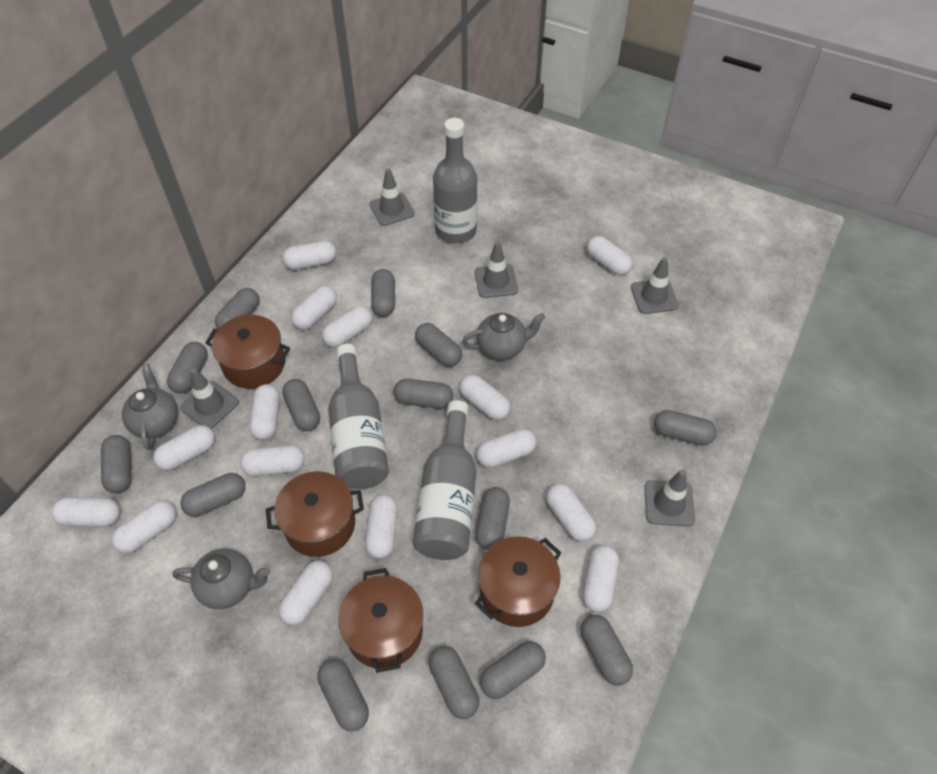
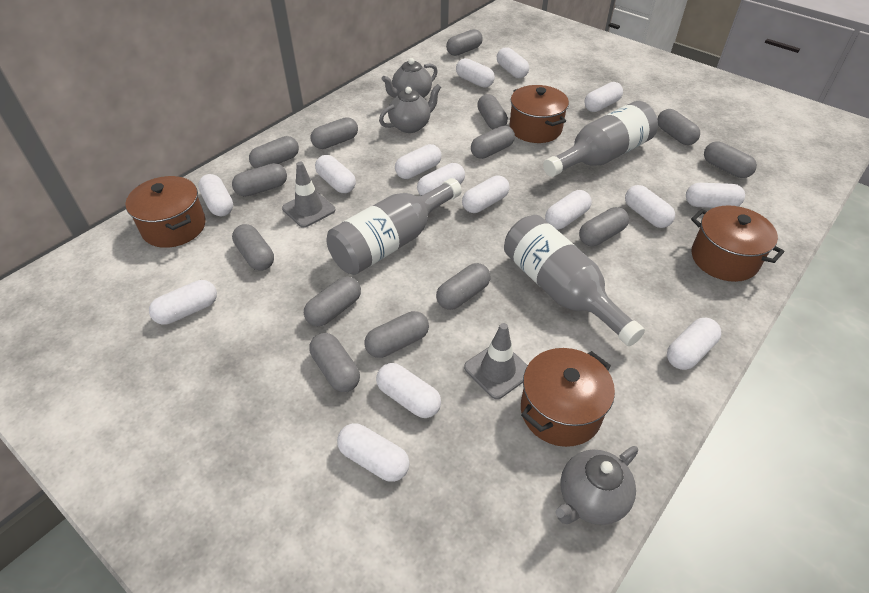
grey traffic cone: 5 -> 2

